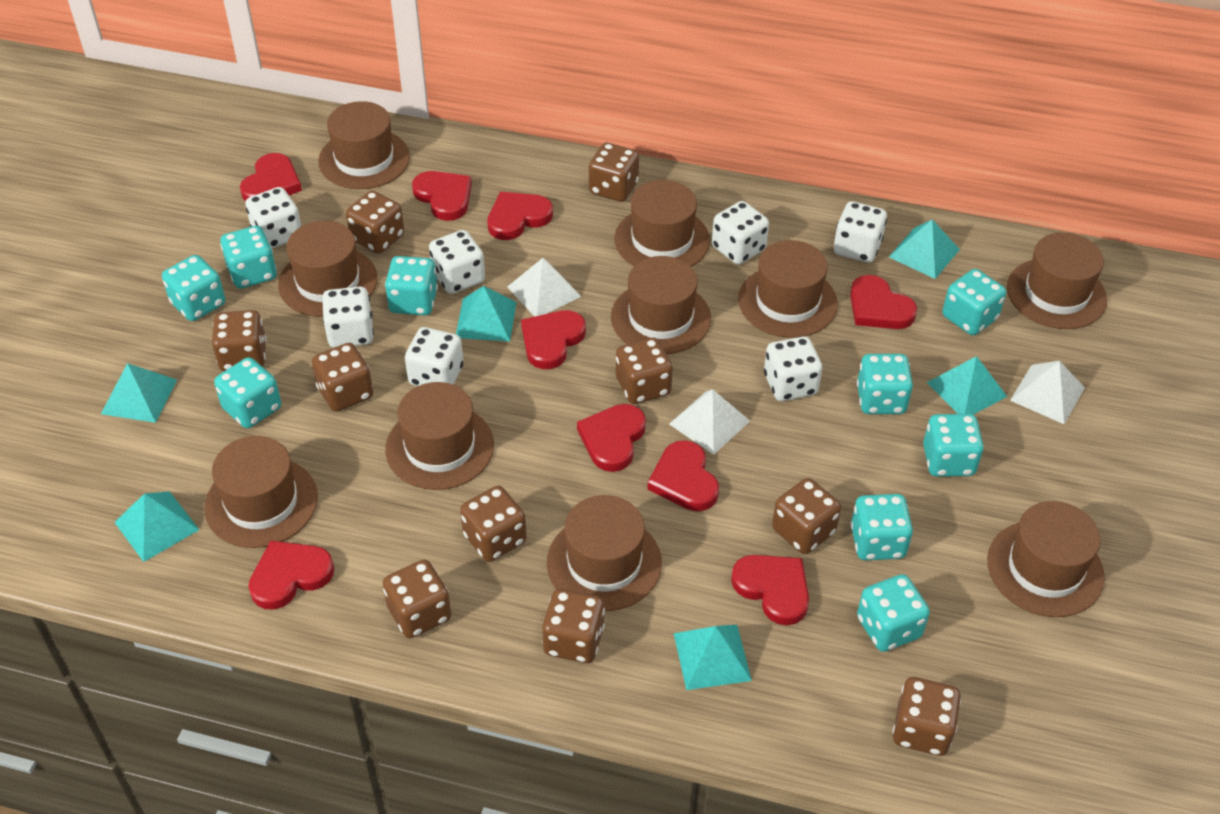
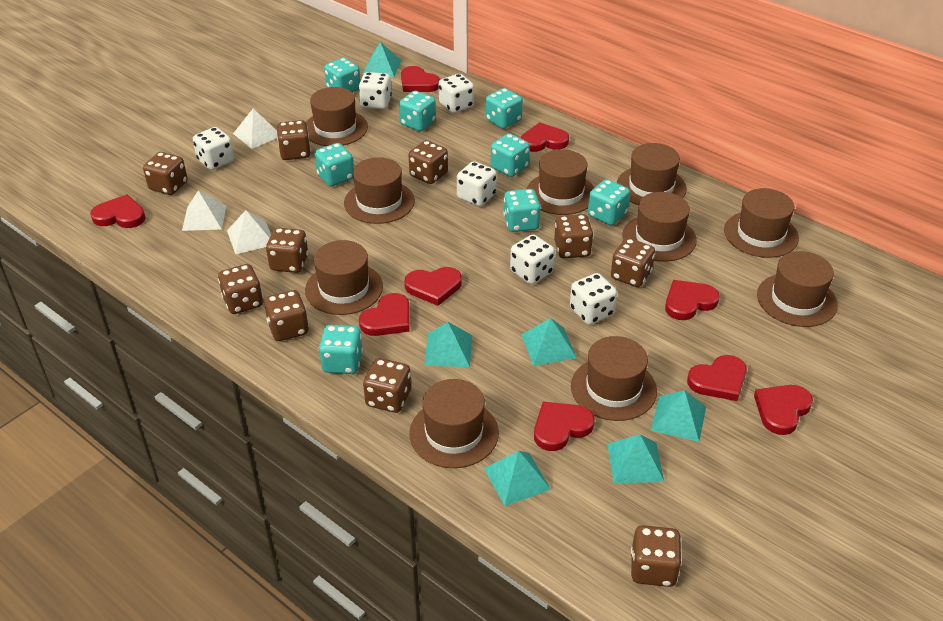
turquoise dice: 9 -> 8
white dice: 7 -> 6

